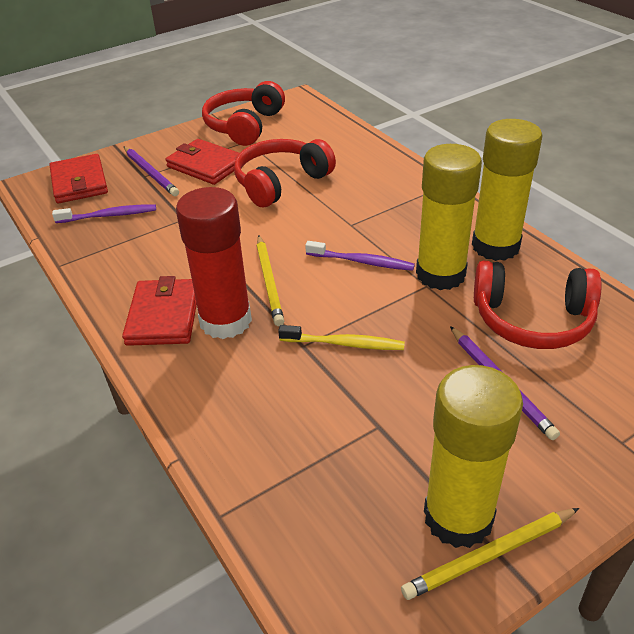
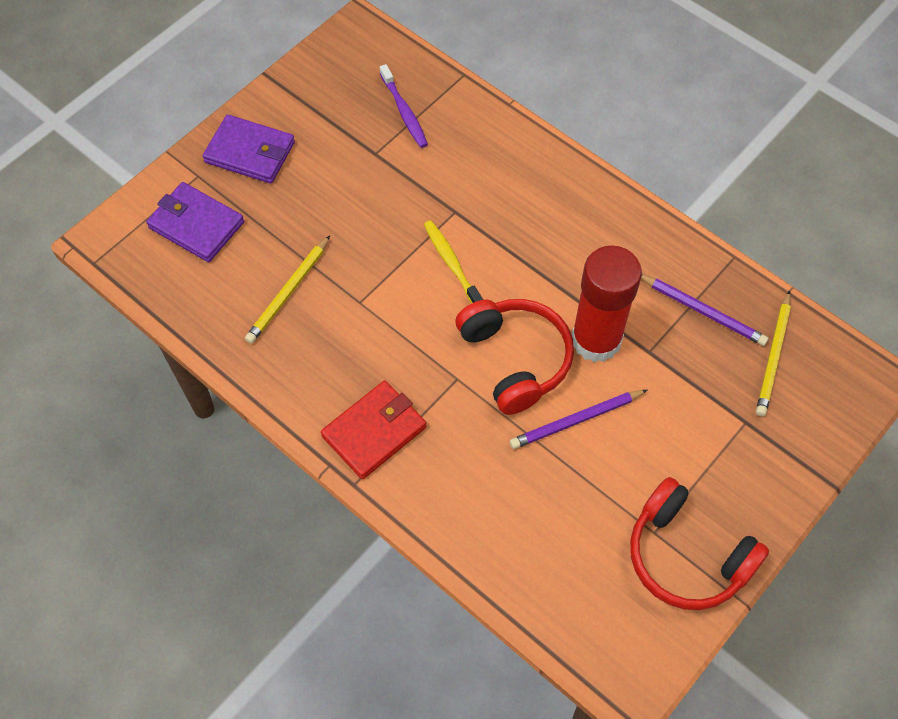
purple toothbrush: 2 -> 1
purple wallet: 0 -> 2
red headphones: 3 -> 2
red wallet: 3 -> 1
yellow glue stick: 3 -> 0

